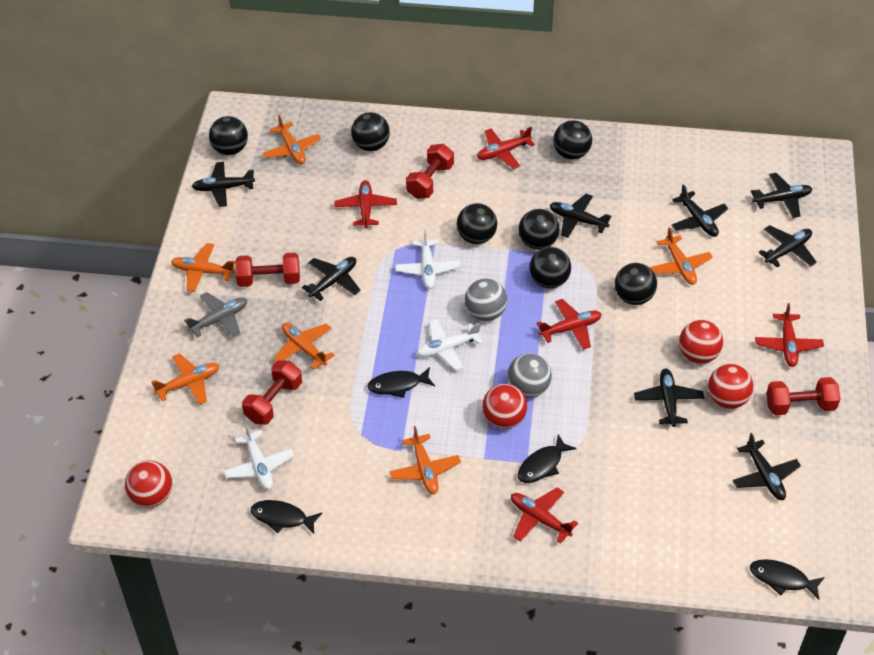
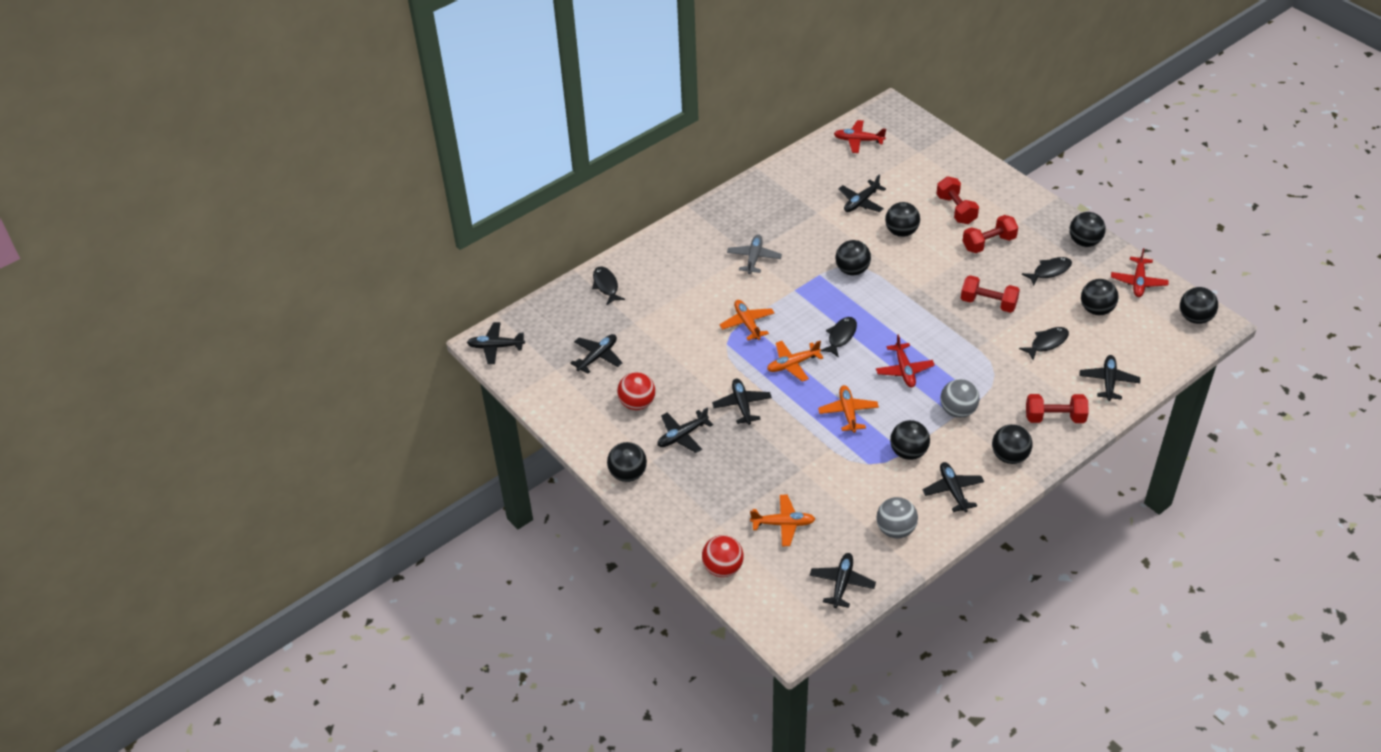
black ball: 7 -> 8
orange plane: 6 -> 4
red ball: 4 -> 2
red plane: 5 -> 3
white plane: 3 -> 0

